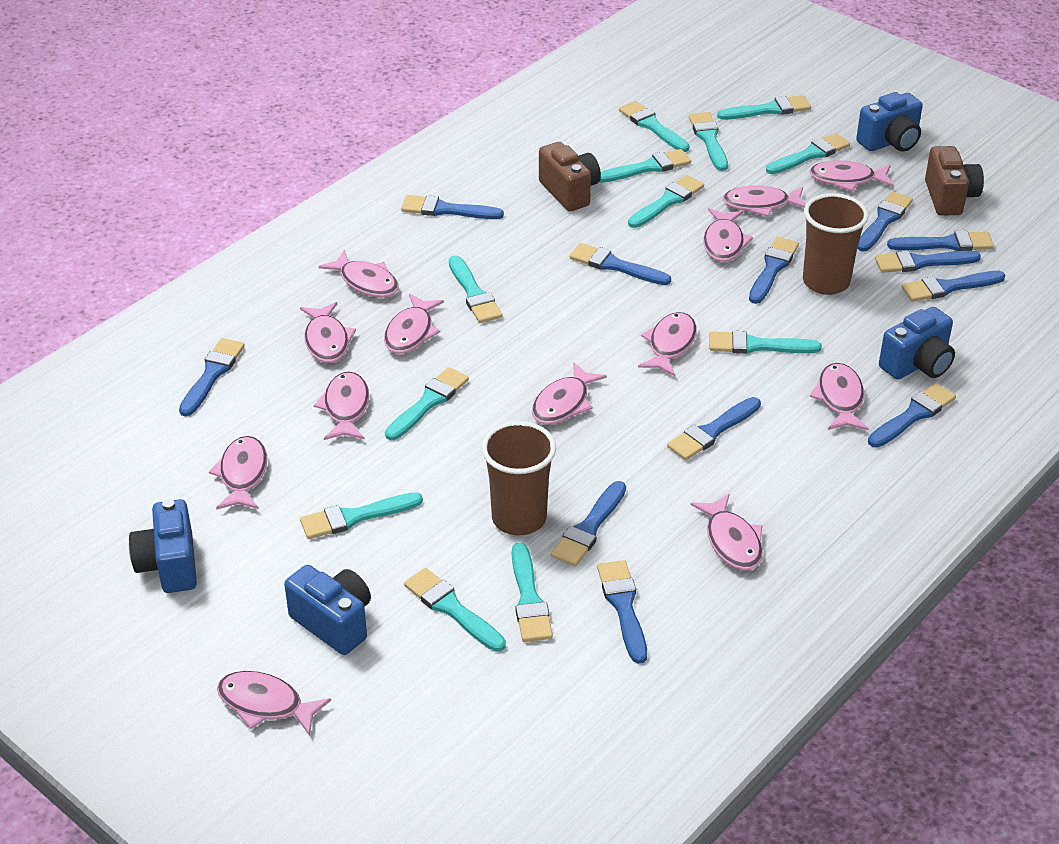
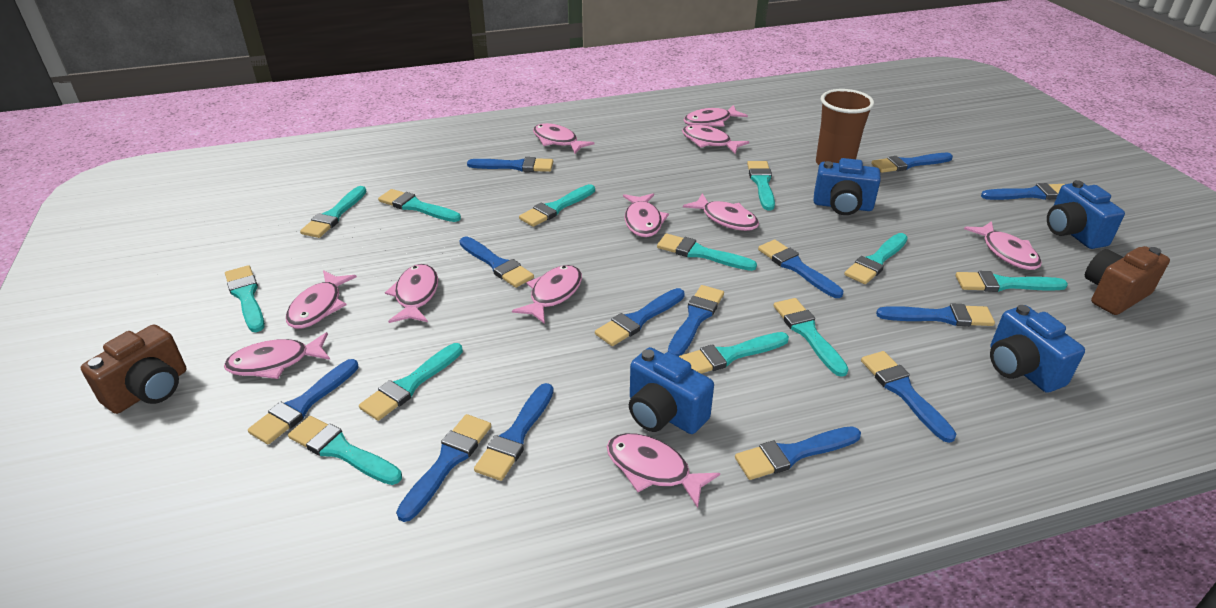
blue brush: 12 -> 13
brown cup: 2 -> 1
pink fish: 13 -> 11

